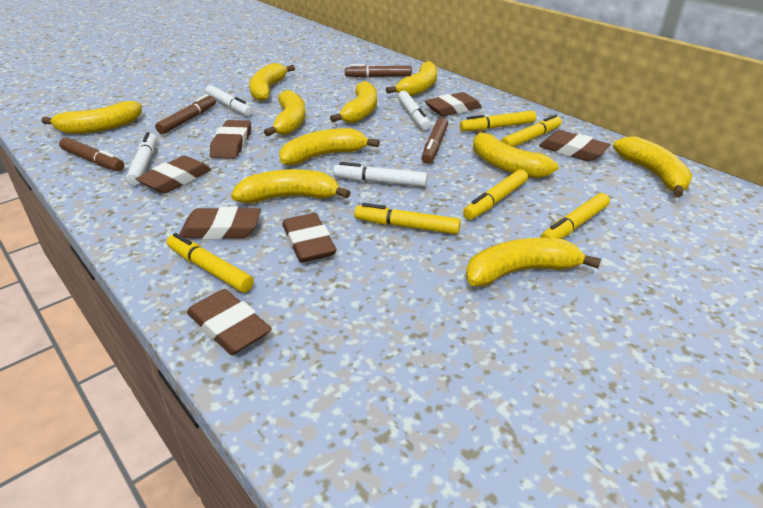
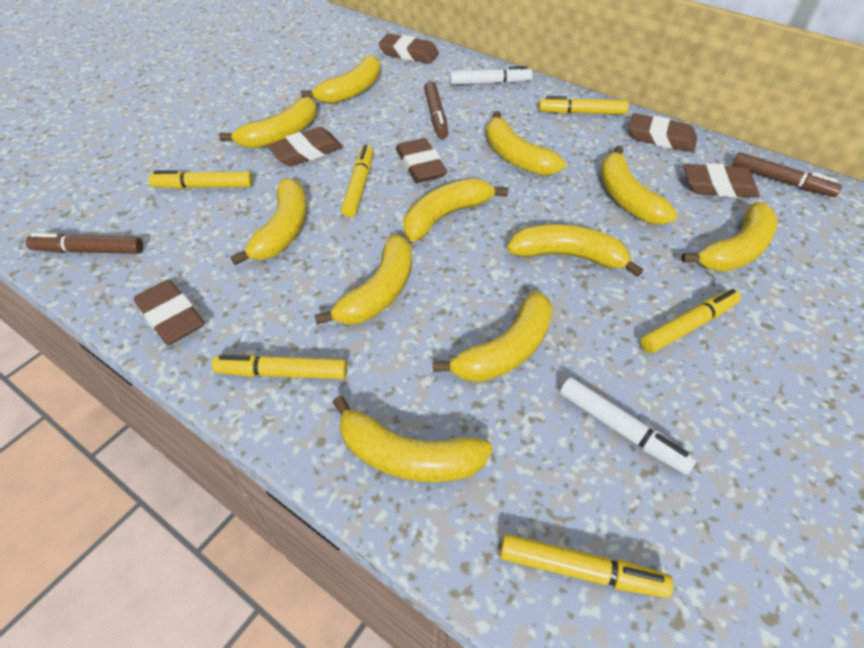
brown eraser: 7 -> 6
brown marker: 4 -> 3
white marker: 4 -> 2
yellow banana: 10 -> 11

